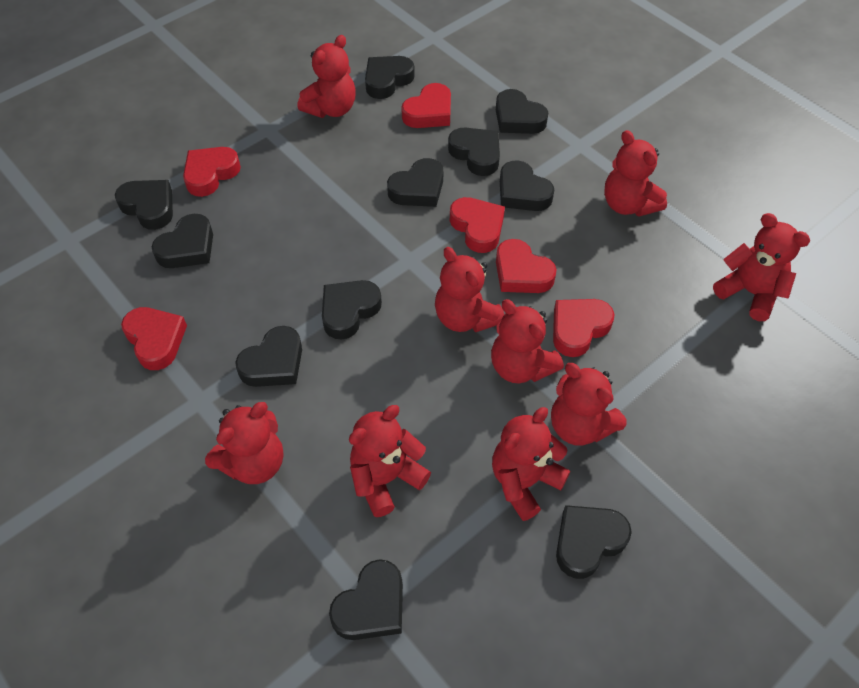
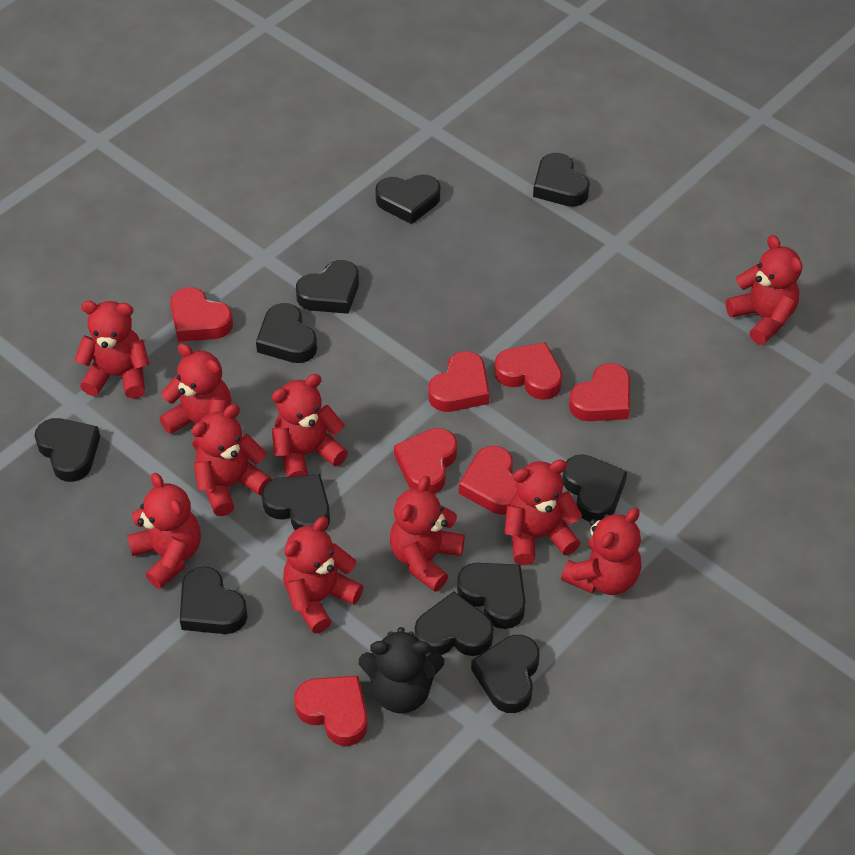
black teddy bear: 0 -> 1
red heart: 6 -> 7
red teddy bear: 9 -> 10

